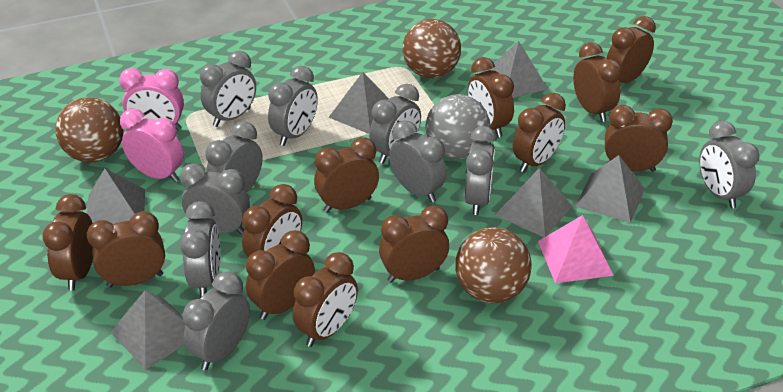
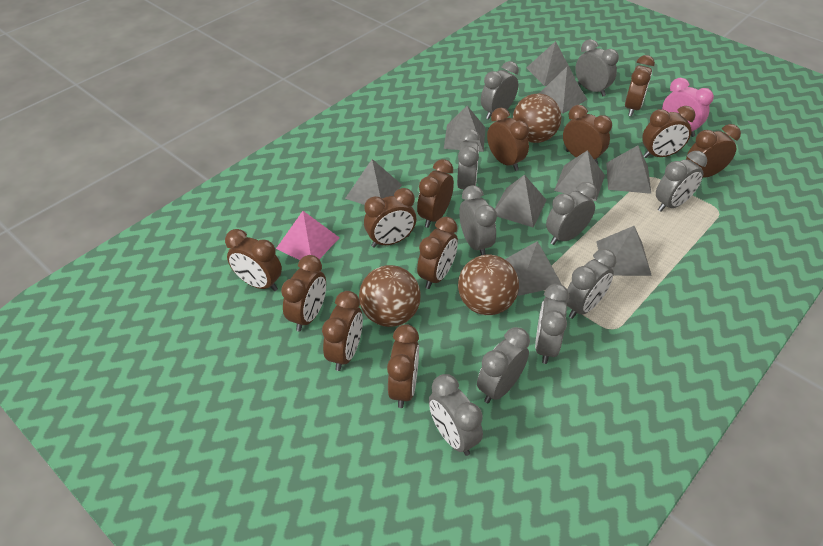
grey ball: 1 -> 0
grey pyramid: 6 -> 9
pink clock: 2 -> 1

